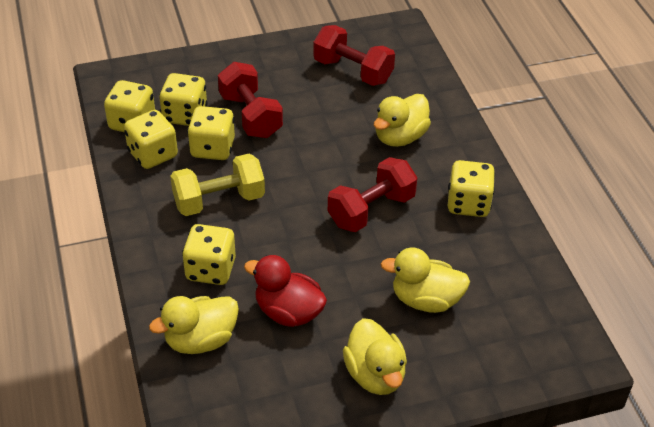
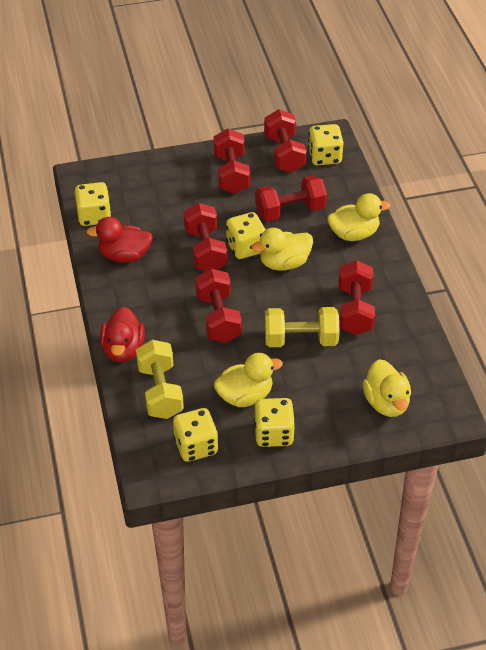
red duck: 1 -> 2
red dumbbell: 3 -> 6
yellow dice: 6 -> 5
yellow dumbbell: 1 -> 2

